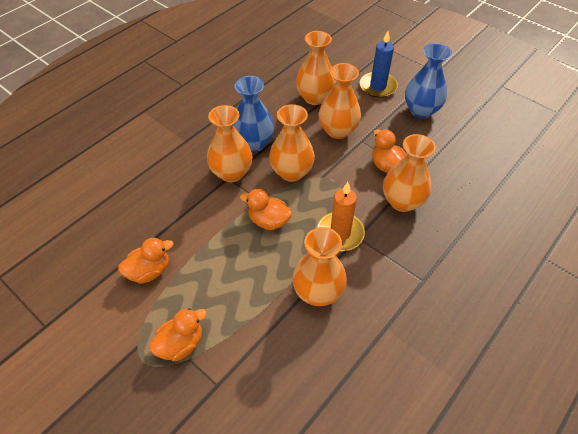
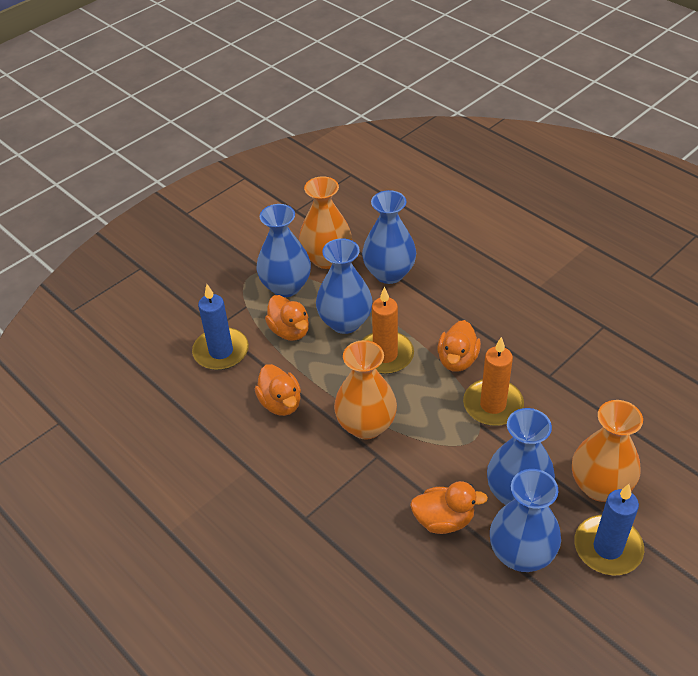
blue candle: 1 -> 2
blue vase: 2 -> 5
orange candle: 1 -> 2
orange vase: 6 -> 3

